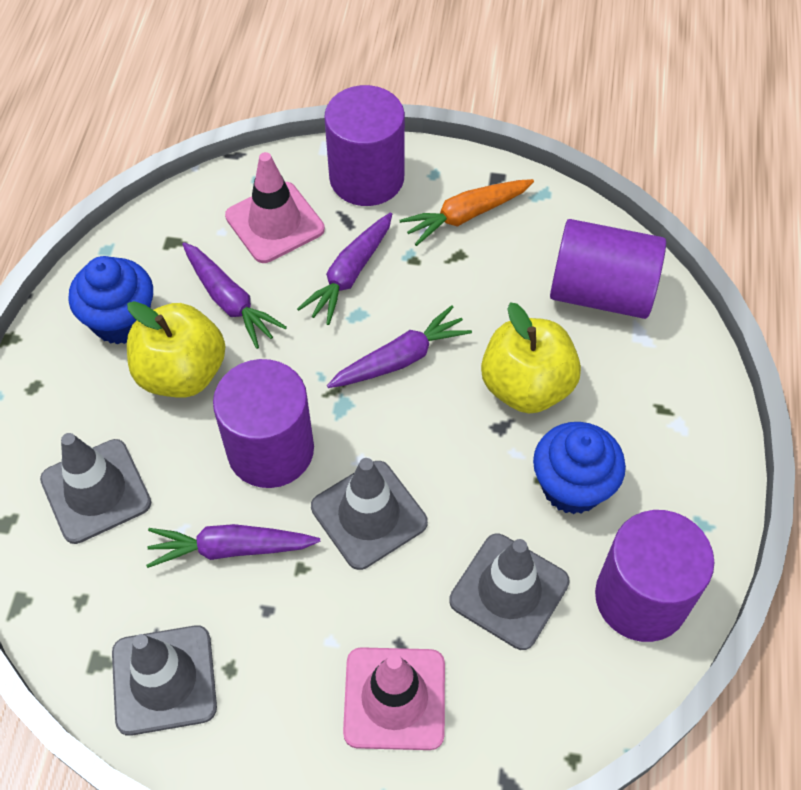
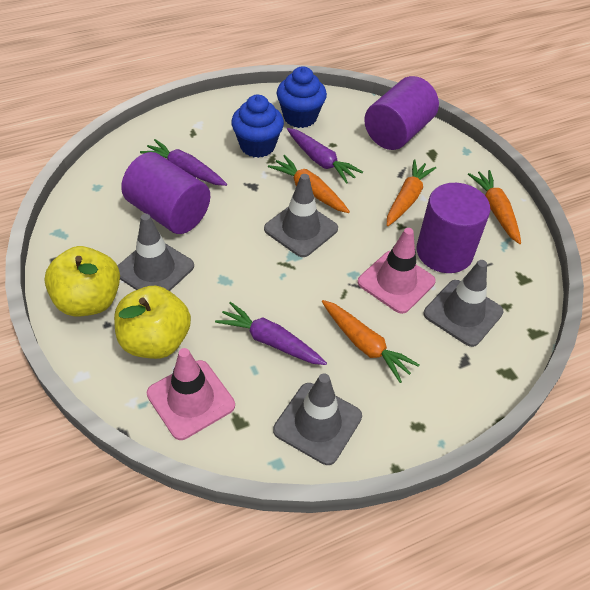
orange carrot: 1 -> 4
purple carrot: 4 -> 3
purple cylinder: 4 -> 3

